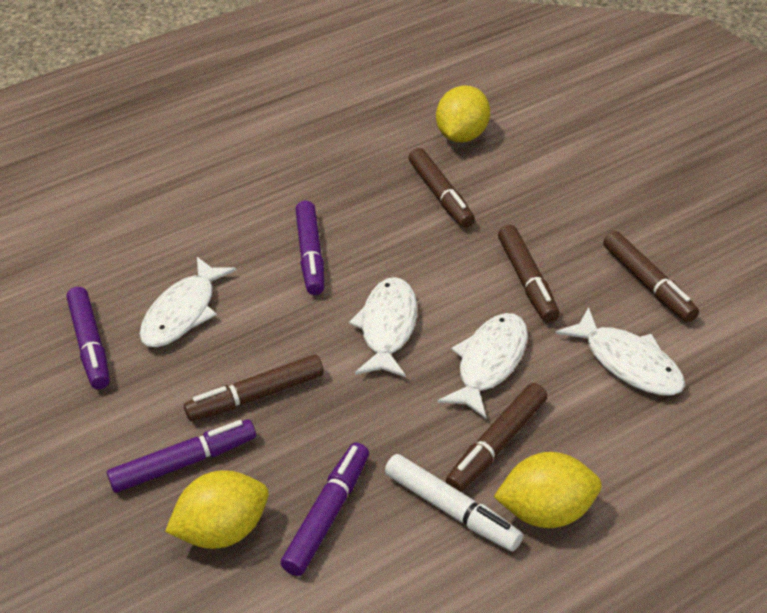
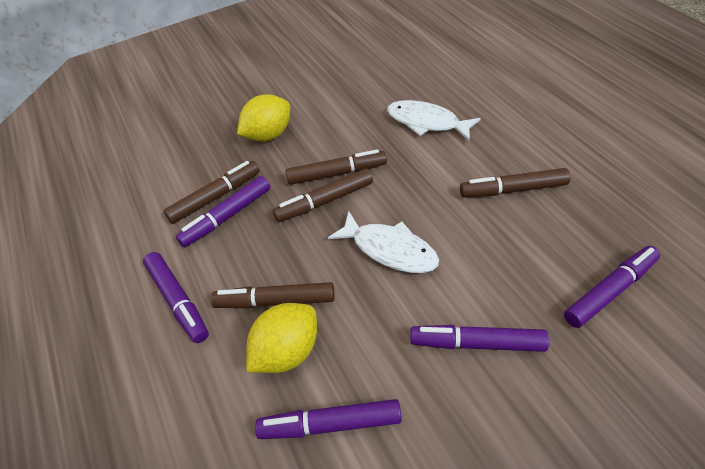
purple marker: 4 -> 5
white fish: 4 -> 2
white marker: 1 -> 0
yellow lemon: 3 -> 2

